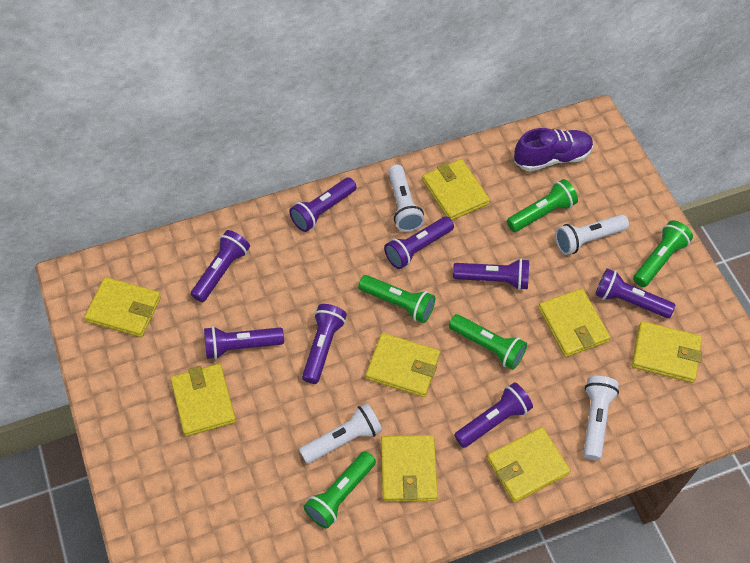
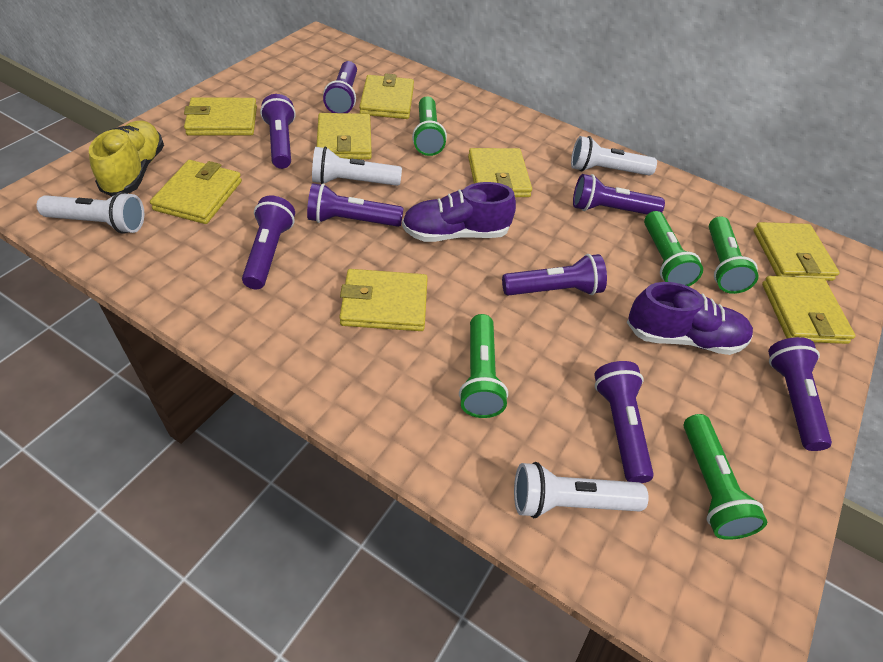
purple shoe: 1 -> 2
yellow shoe: 0 -> 1

